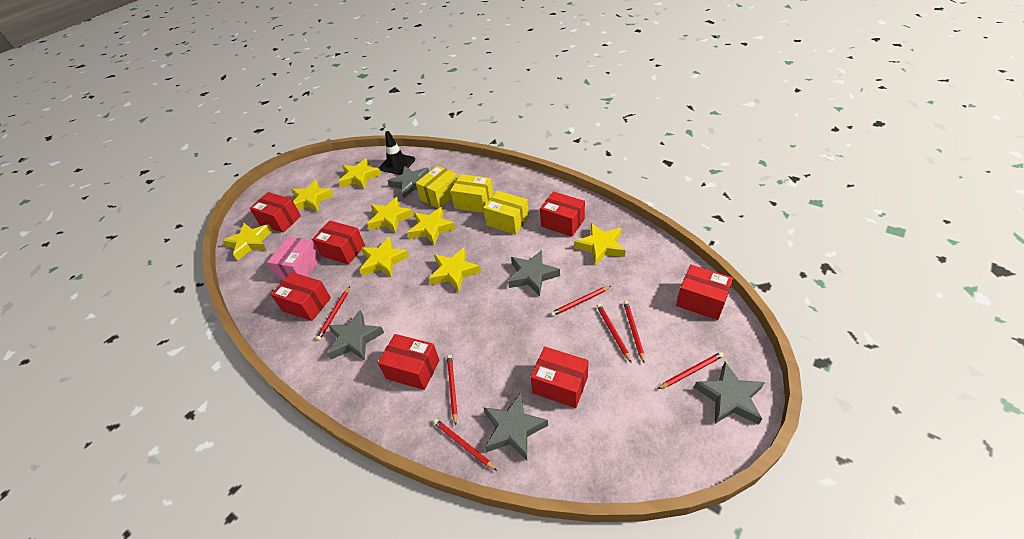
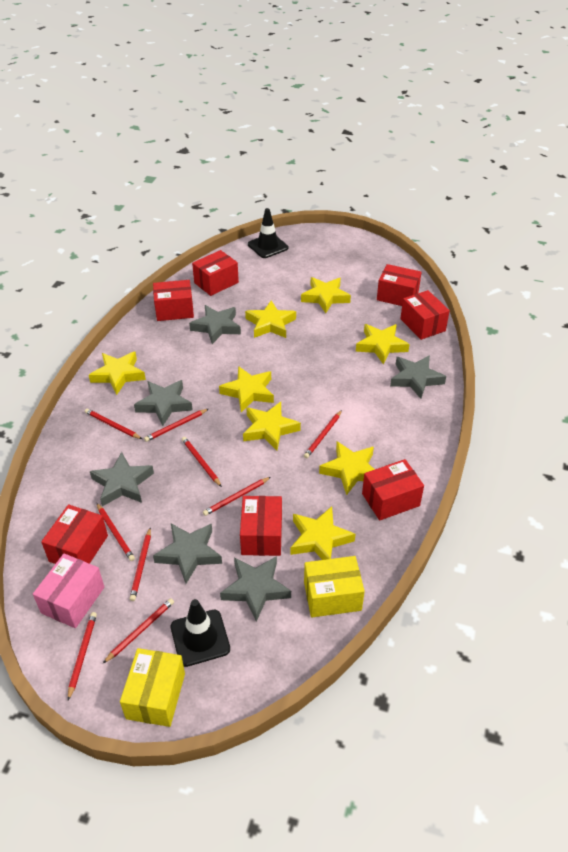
black traffic cone: 1 -> 2
grey star: 5 -> 6
red pencil: 7 -> 9
yellow box: 3 -> 2

